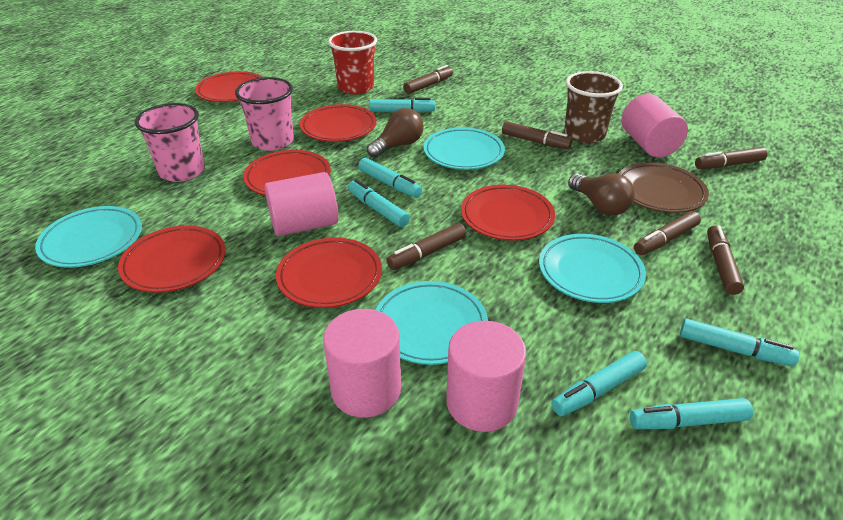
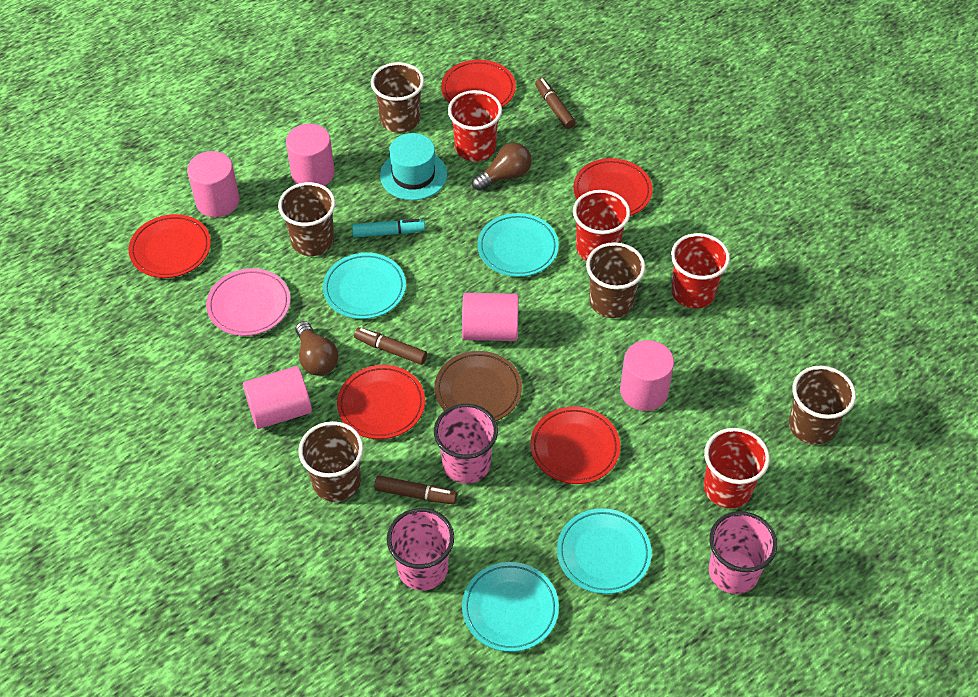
brown cup: 1 -> 5
brown marker: 6 -> 3
pink cup: 2 -> 3
pink cylinder: 4 -> 5
pink plate: 0 -> 1
red cup: 1 -> 4
red plate: 6 -> 5
turquoise hat: 0 -> 1
turquoise marker: 6 -> 1

